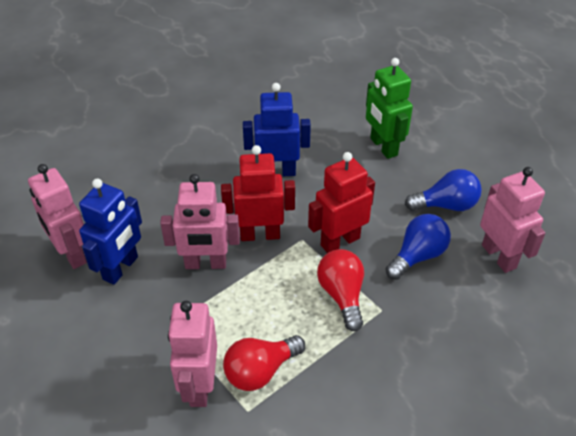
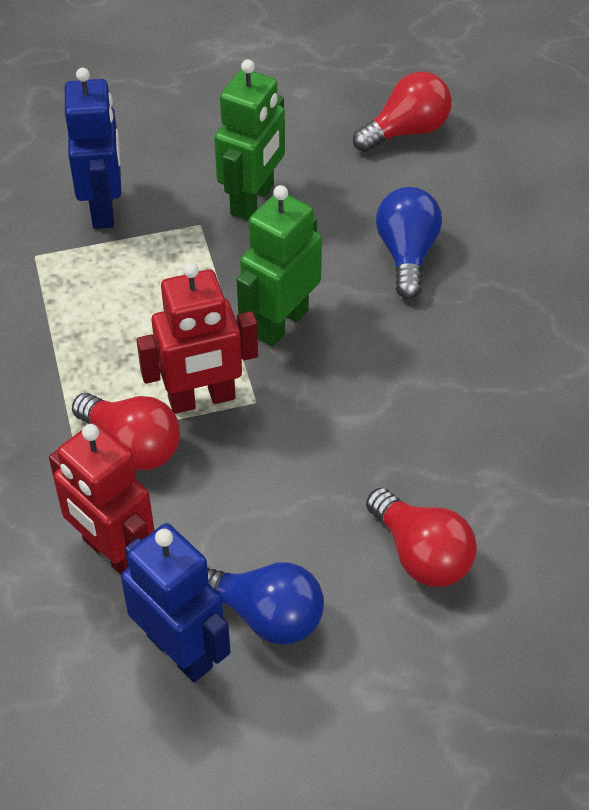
green robot: 1 -> 2
pink robot: 4 -> 0
red light bulb: 2 -> 3

